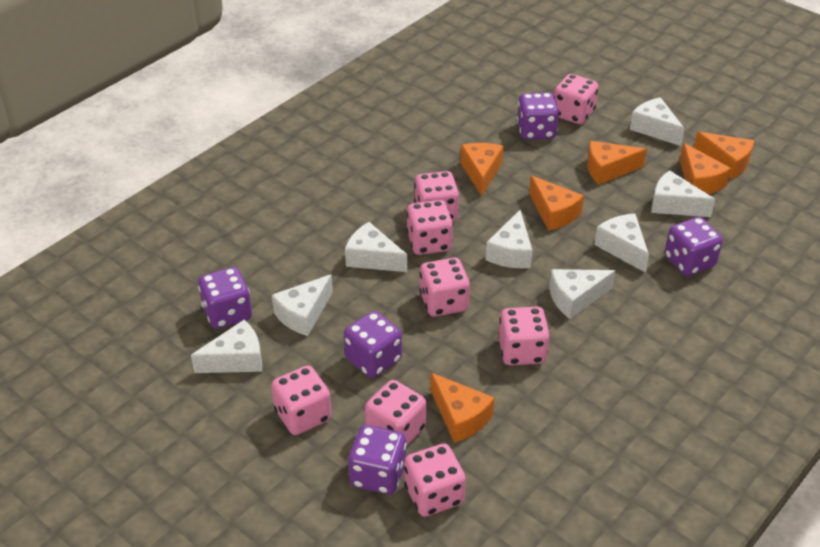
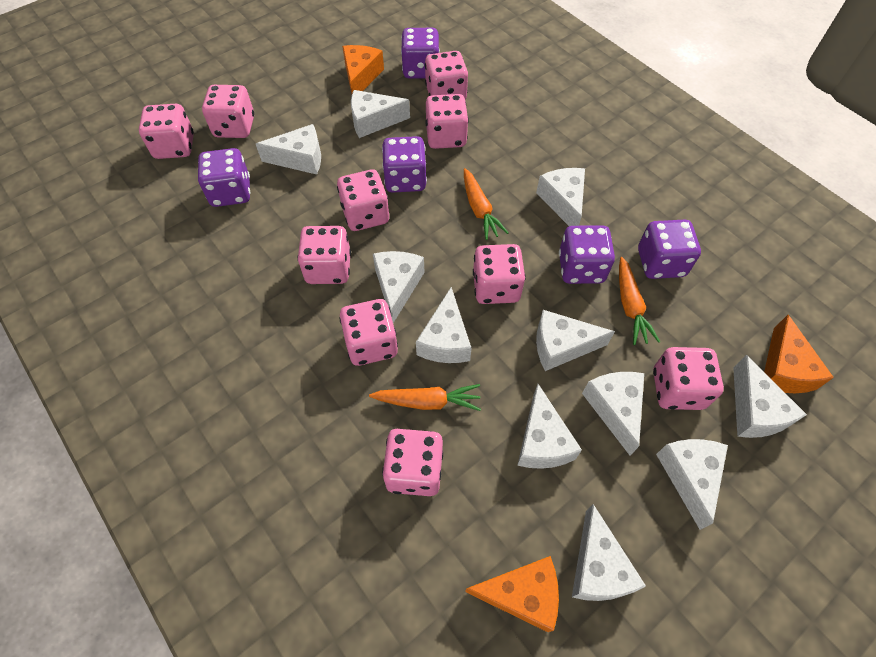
orange carrot: 0 -> 3
orange cheese: 6 -> 3
pink dice: 8 -> 10
white cheese: 8 -> 11

